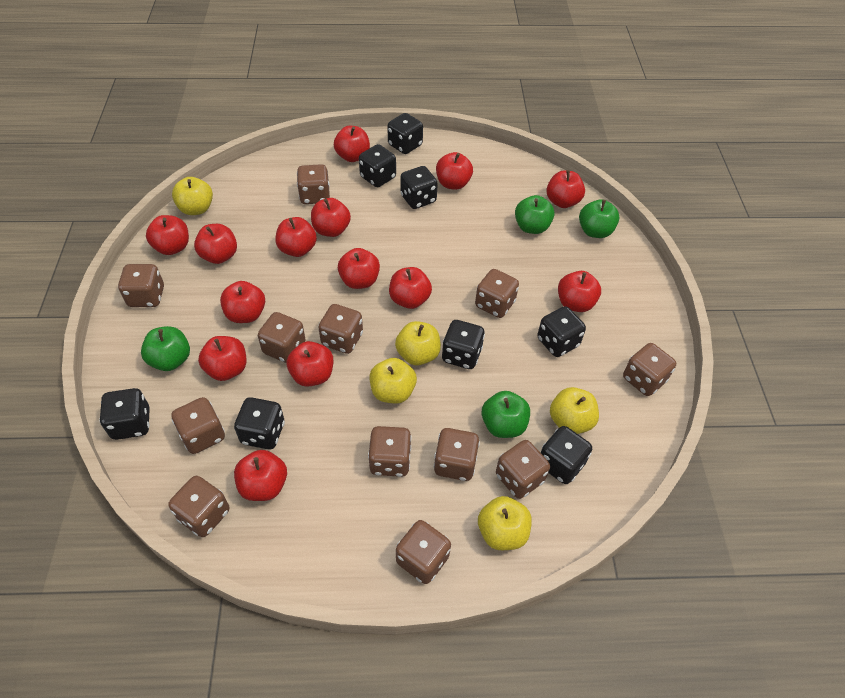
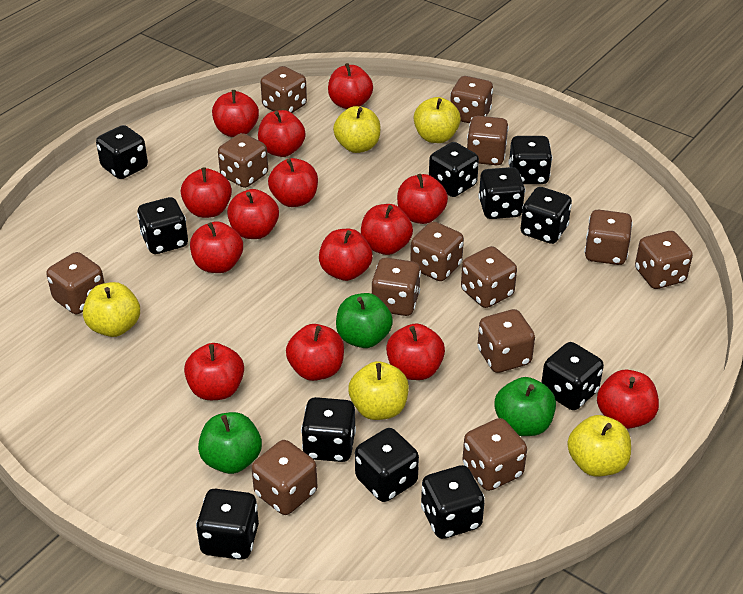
black dice: 8 -> 11
brown dice: 12 -> 13
green apple: 4 -> 3

